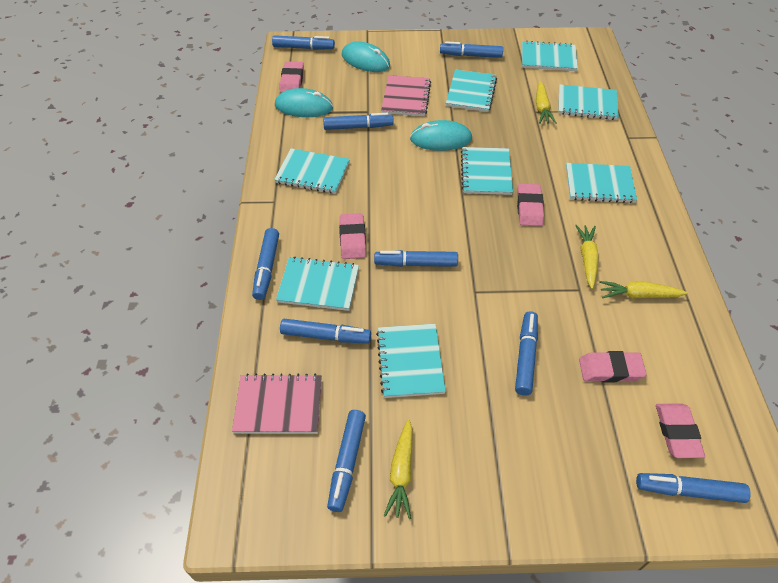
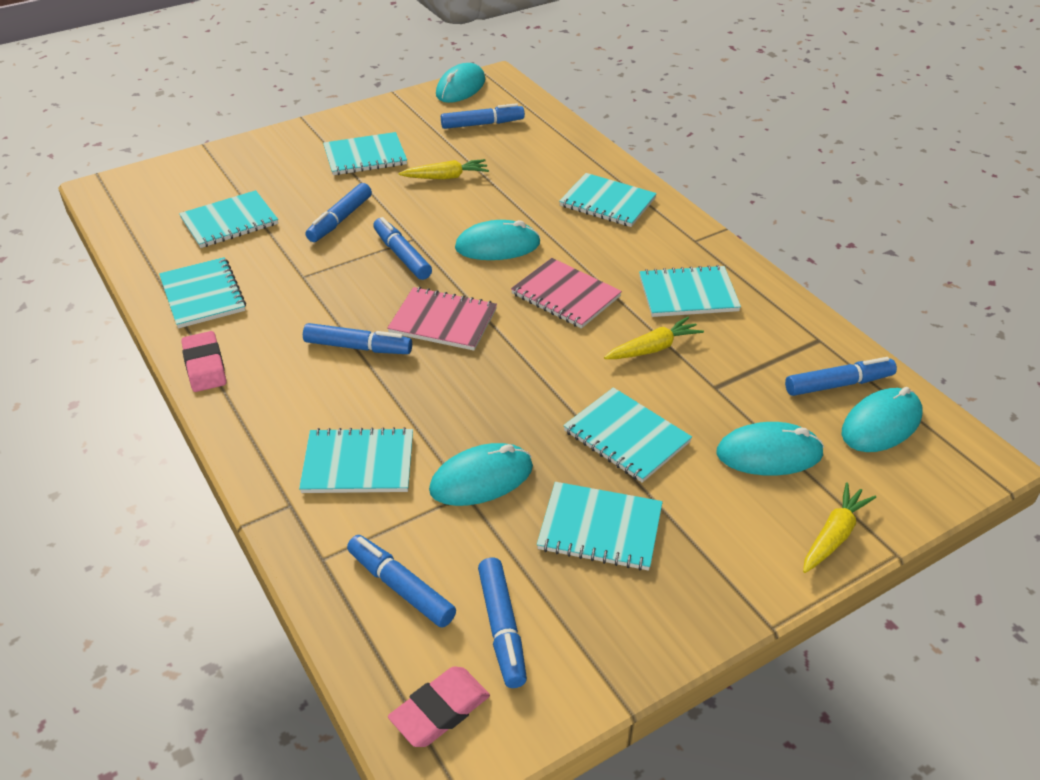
blue marker: 9 -> 7
pink eraser: 5 -> 2
turquoise mouse: 3 -> 5
yellow carrot: 4 -> 3

